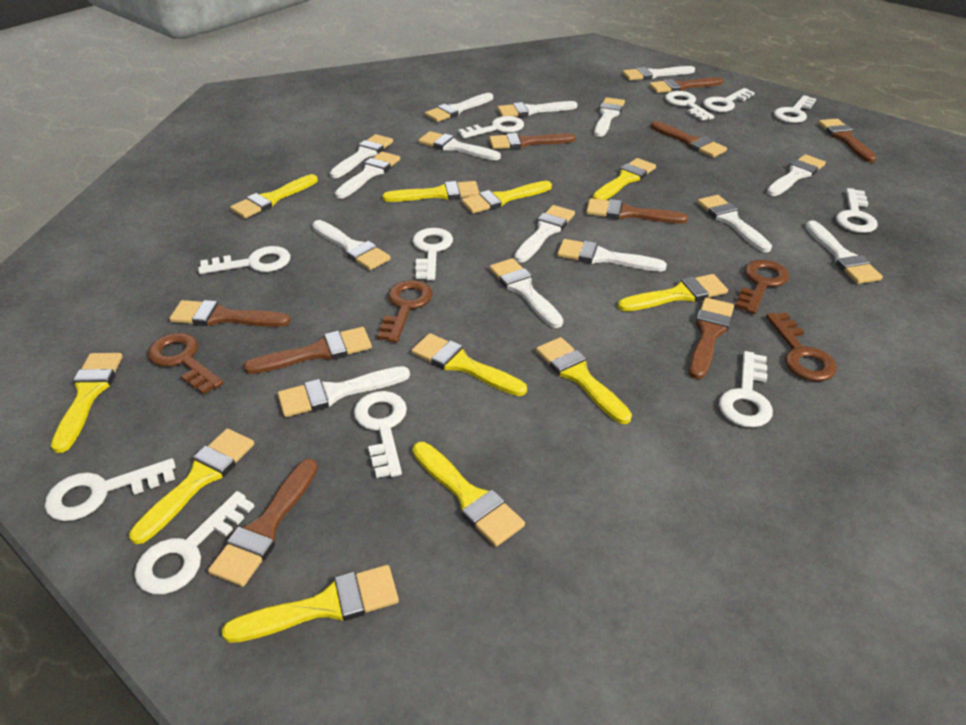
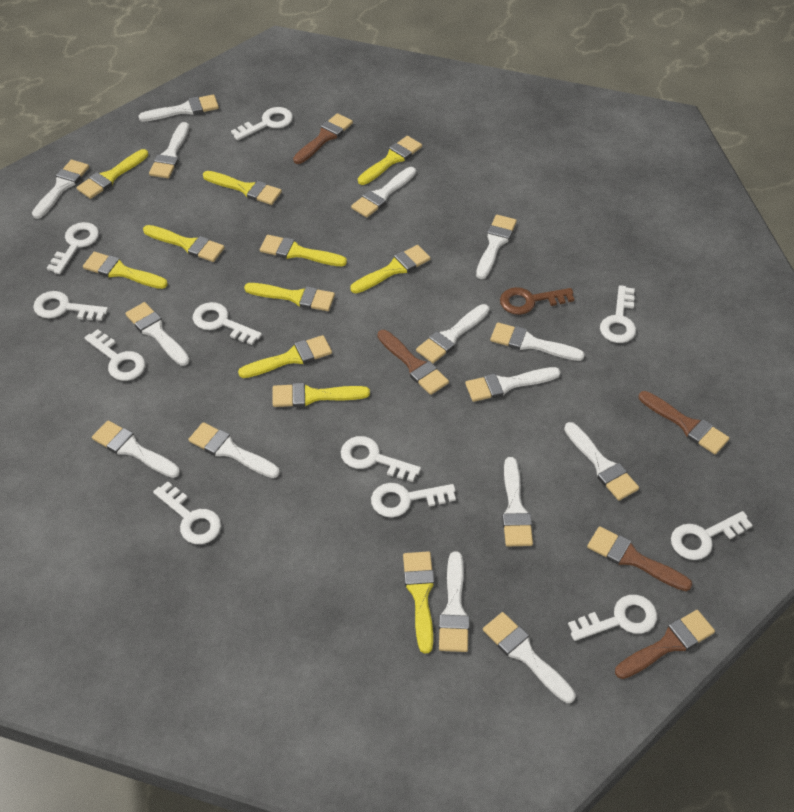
brown brush: 9 -> 5
brown key: 4 -> 1

